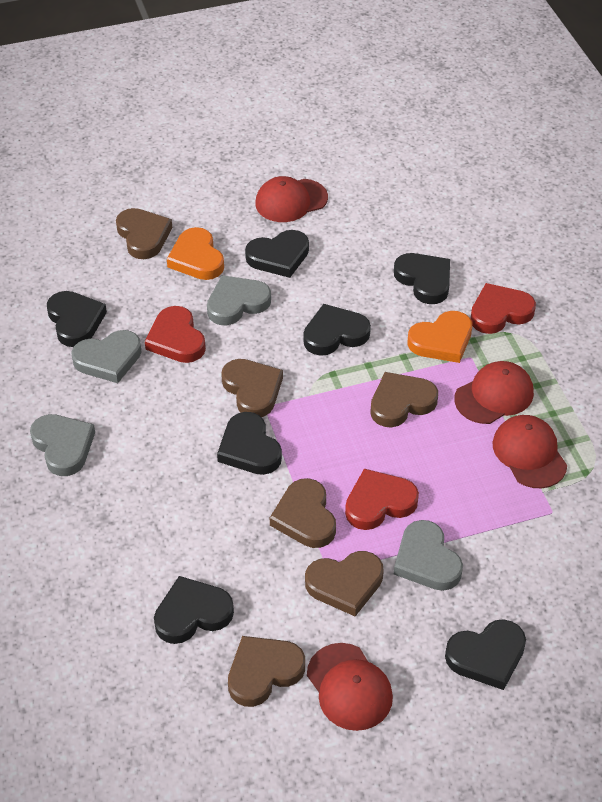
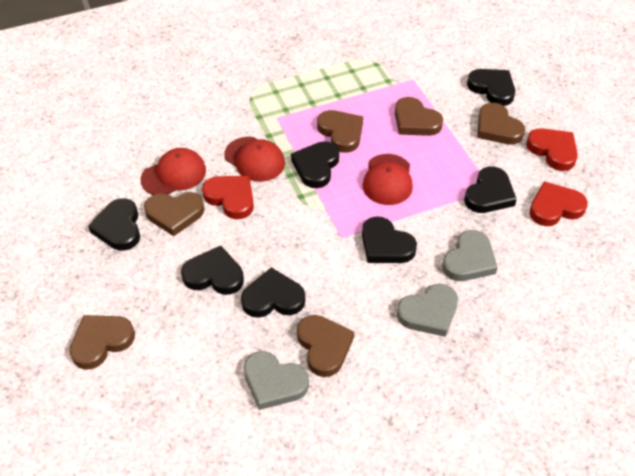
grey heart: 4 -> 3
orange heart: 2 -> 0
red cap: 4 -> 3

